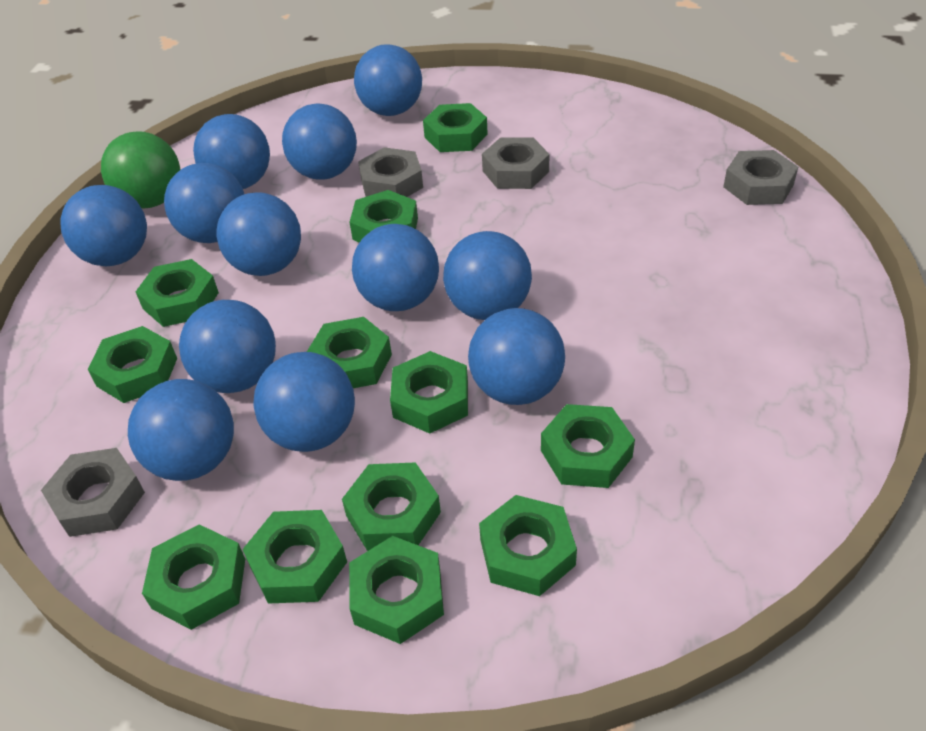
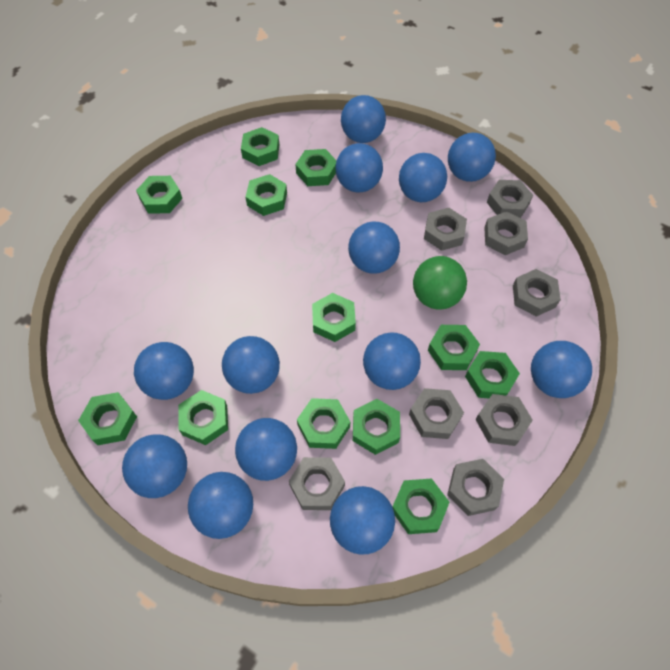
blue ball: 12 -> 13
grey nut: 4 -> 8

